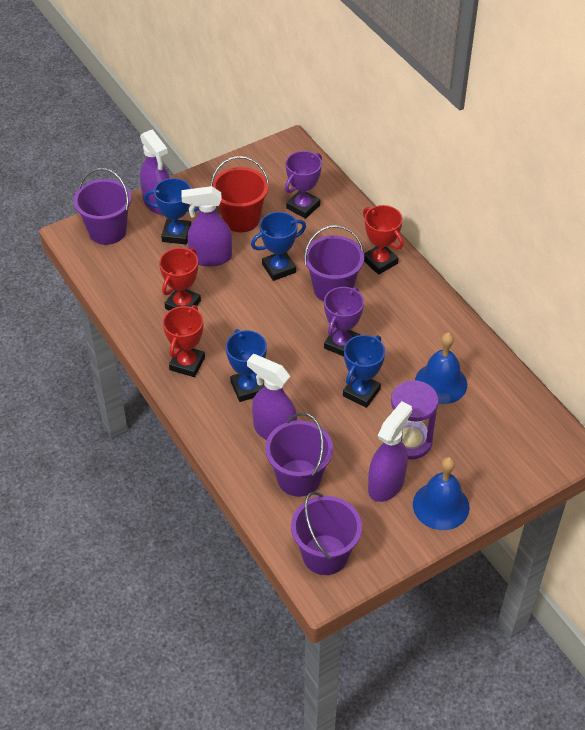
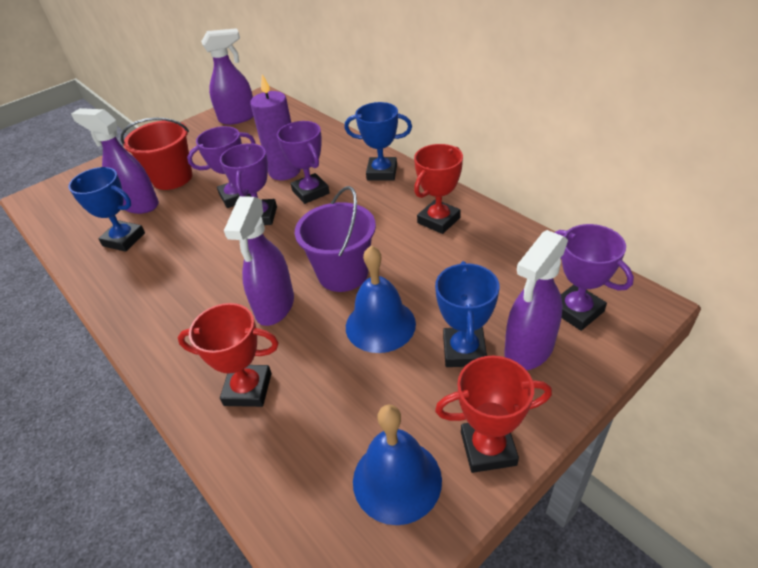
blue trophy: 4 -> 3
purple bucket: 4 -> 1
purple candle: 0 -> 1
purple hourglass: 1 -> 0
purple trophy: 2 -> 4

